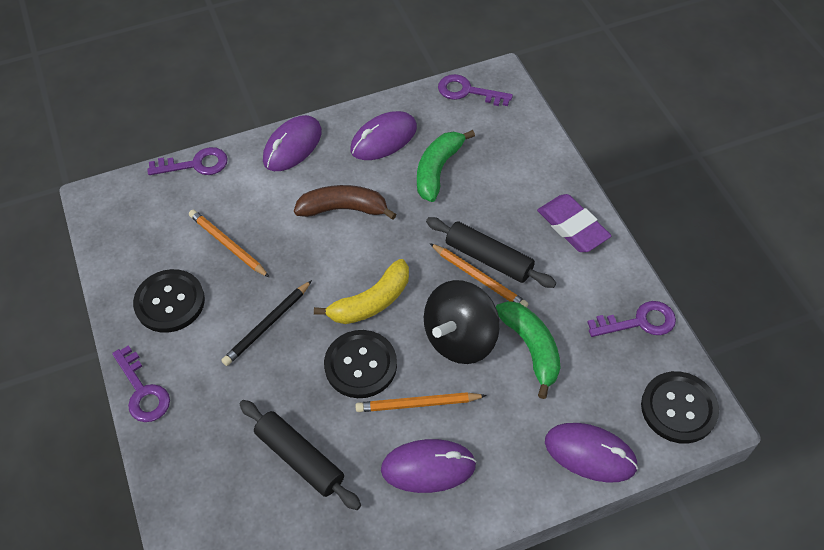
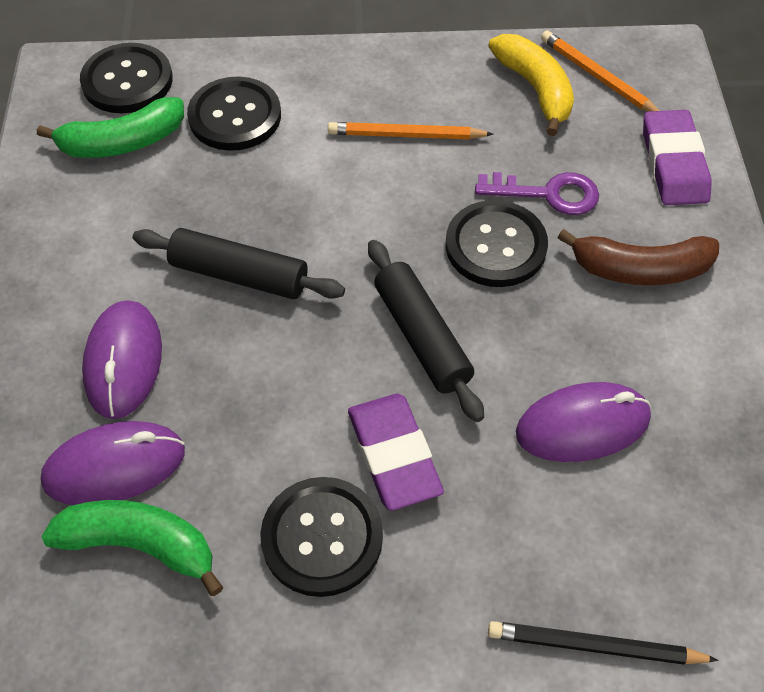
black button: 3 -> 4
black spinning top: 1 -> 0
orange pencil: 3 -> 2
purple eraser: 1 -> 2
purple key: 4 -> 1
purple mouse: 4 -> 3

